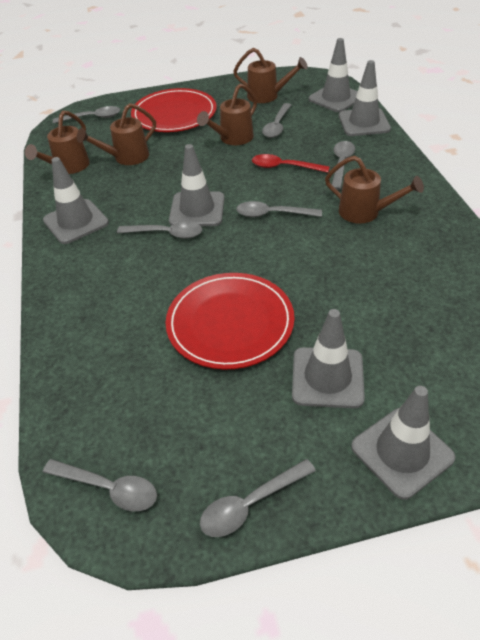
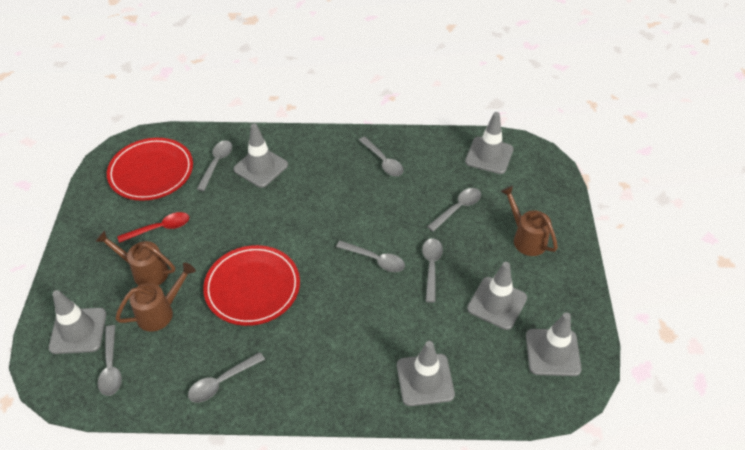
brown watering can: 5 -> 3

